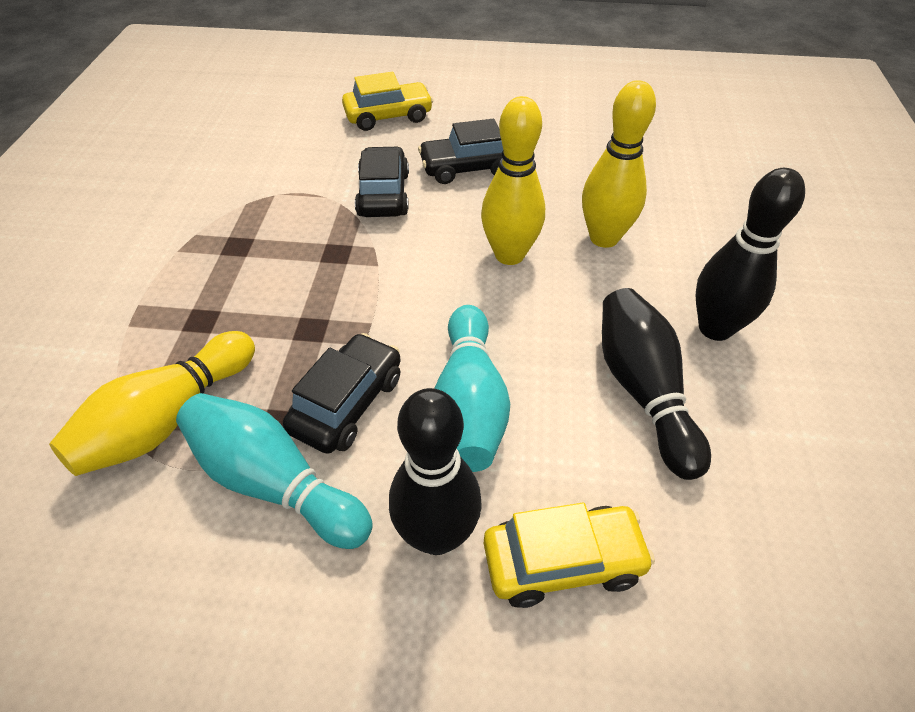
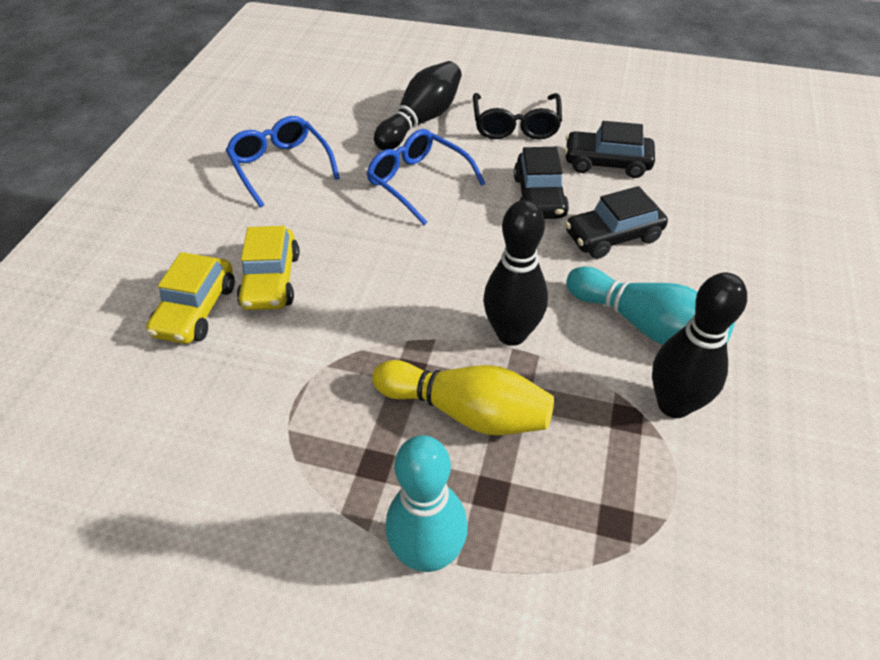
black glasses: 0 -> 1
blue glasses: 0 -> 2
yellow bowling pin: 3 -> 1

